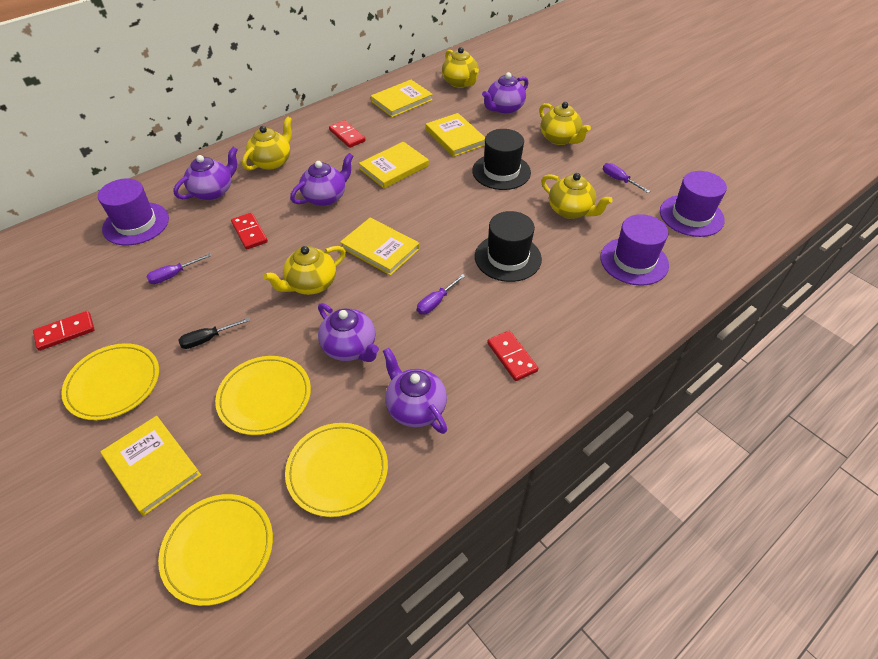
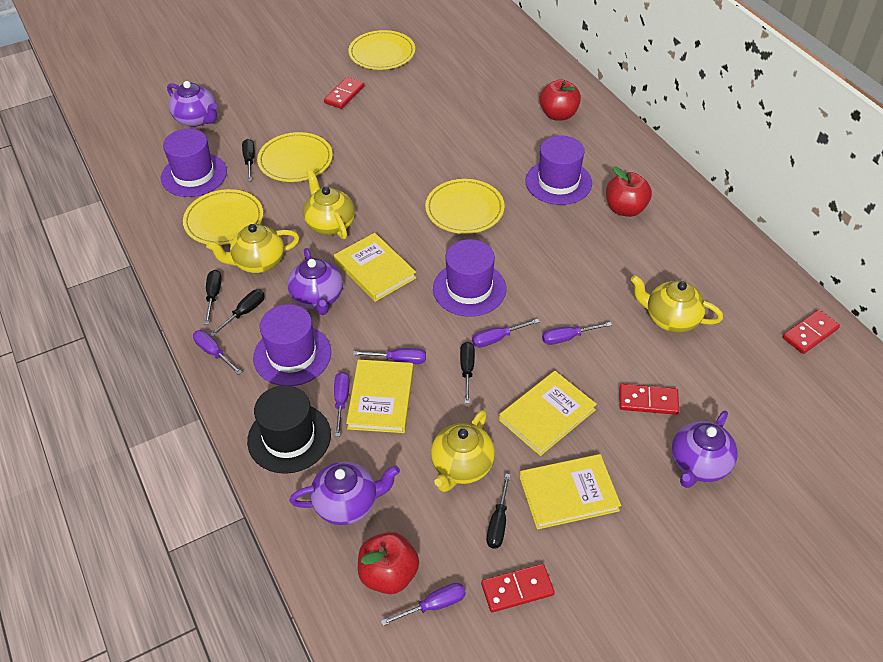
black hat: 2 -> 1
black screwdriver: 1 -> 5
purple hat: 3 -> 4
purple screwdriver: 3 -> 6
purple teapot: 5 -> 4
red apple: 0 -> 3
yellow book: 5 -> 4
yellow teapot: 5 -> 4

